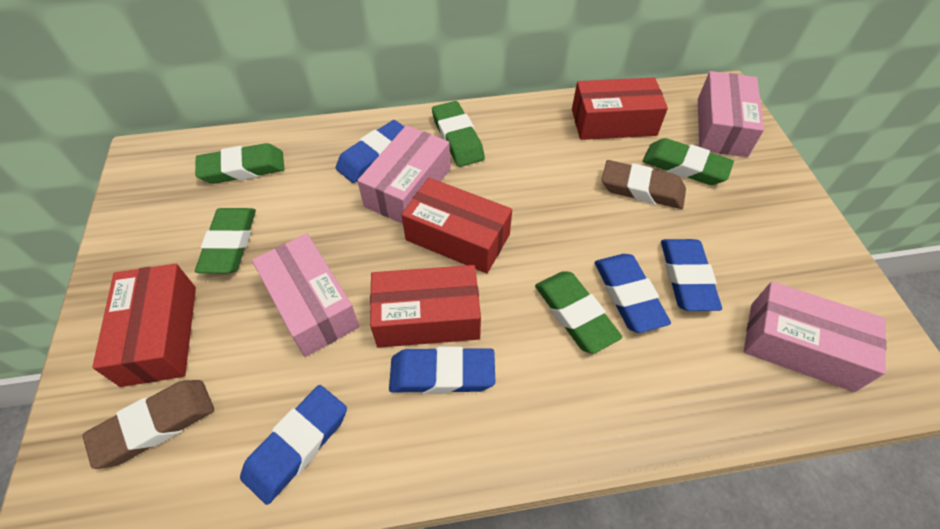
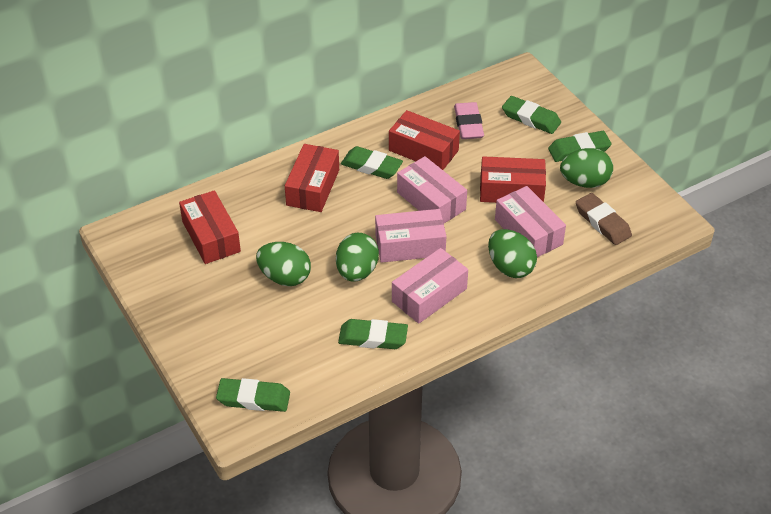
blue eraser: 5 -> 0
brown eraser: 2 -> 1
green egg: 0 -> 4
pink eraser: 0 -> 1

